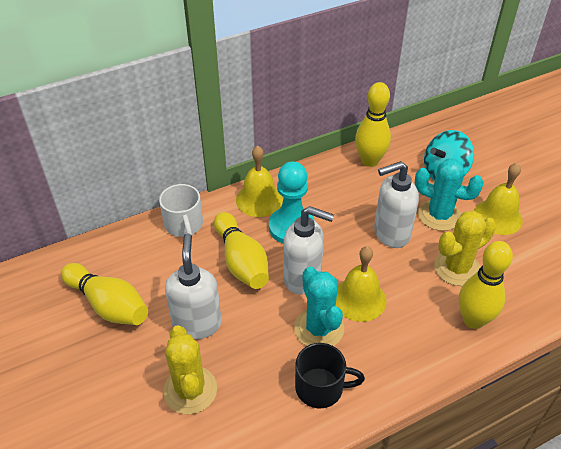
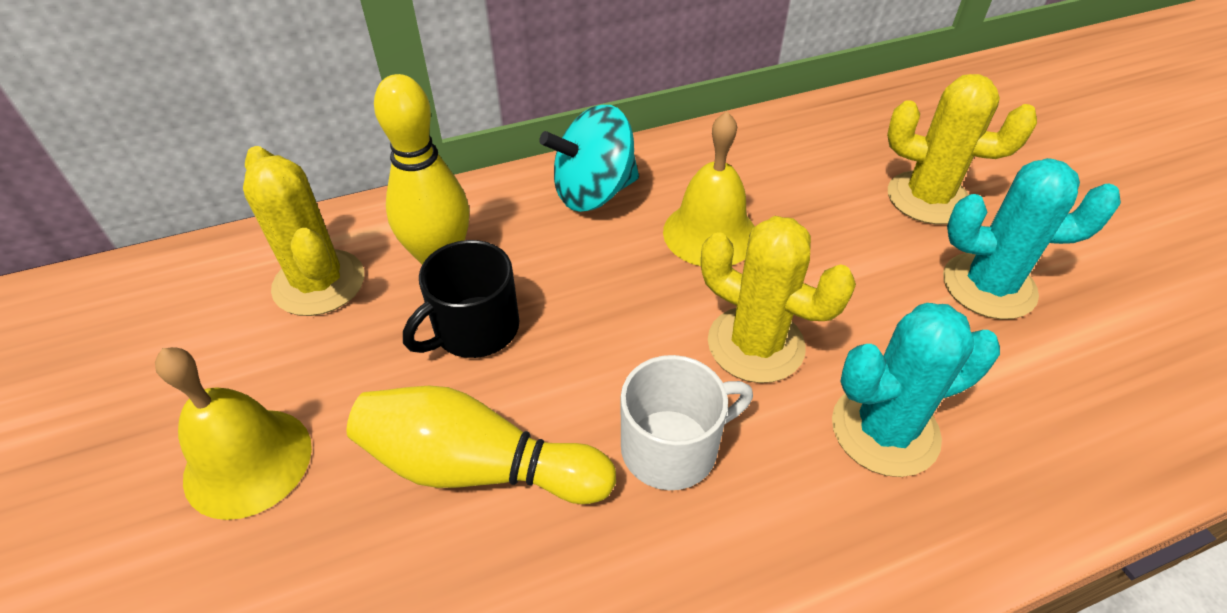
turquoise pawn: 1 -> 0
white soap dispenser: 3 -> 0
yellow bell: 3 -> 2
yellow bowling pin: 4 -> 2
yellow cactus: 2 -> 3

